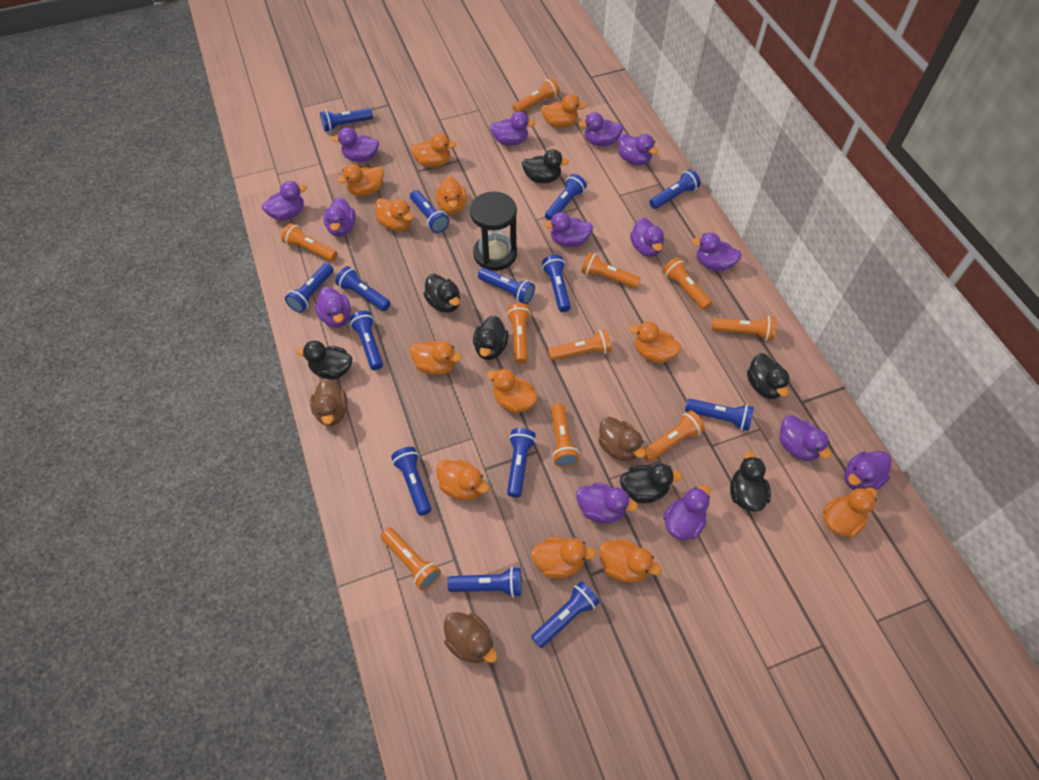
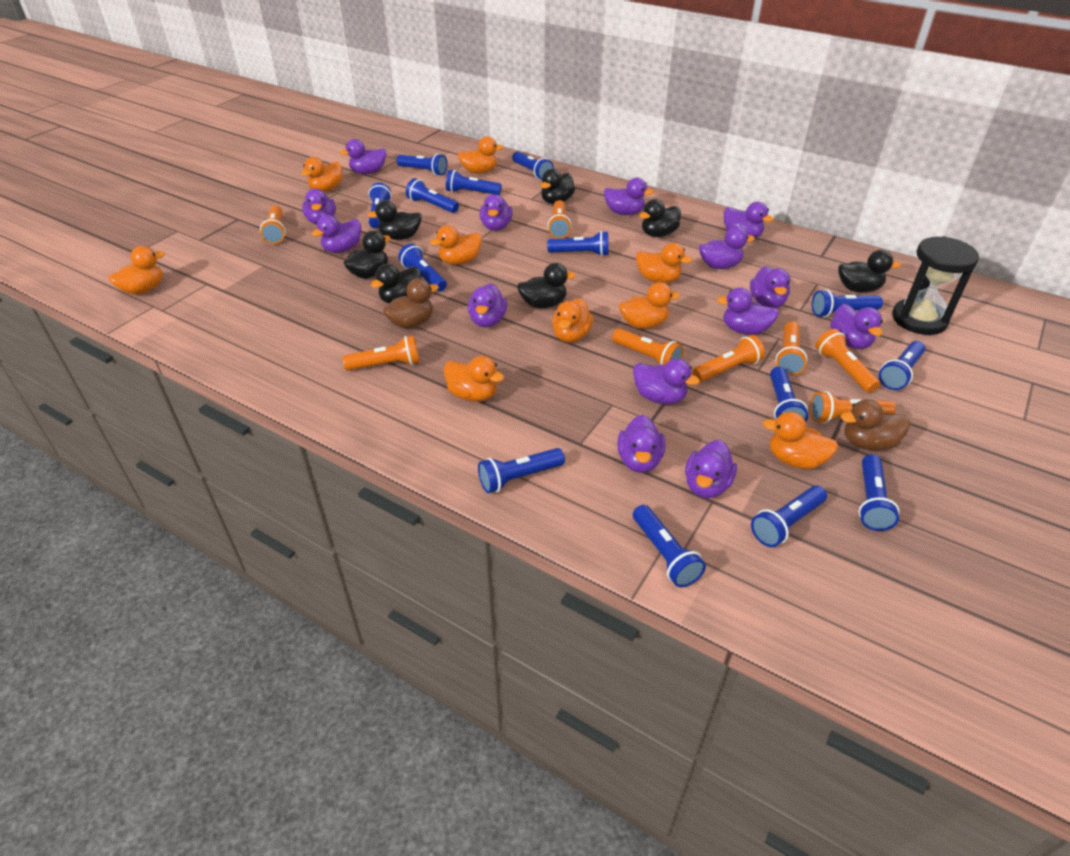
brown duck: 3 -> 2
orange duck: 12 -> 9
orange flashlight: 10 -> 8

